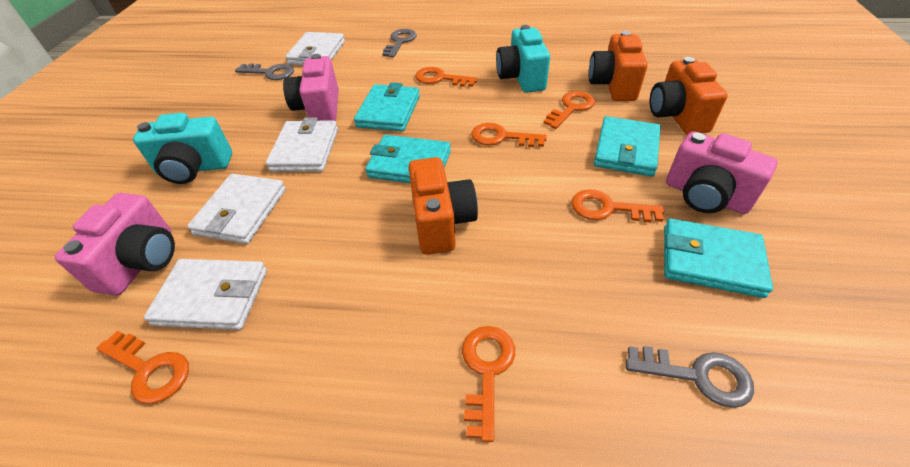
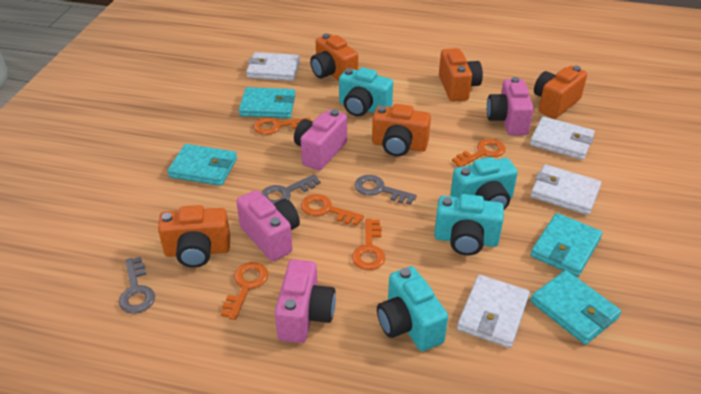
orange camera: 3 -> 5
orange key: 6 -> 5
pink camera: 3 -> 4
turquoise camera: 2 -> 4

